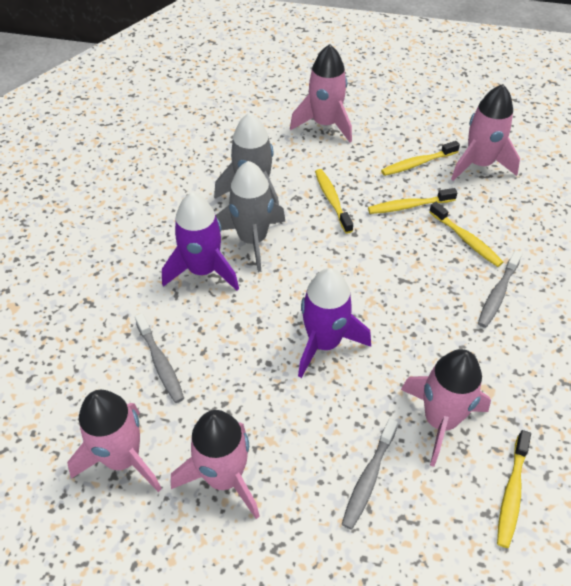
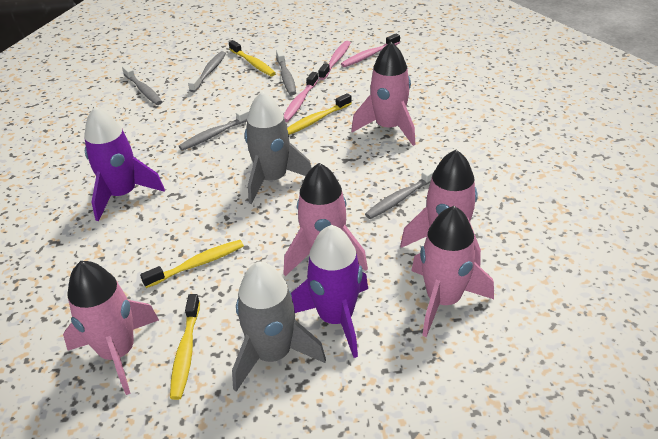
grey toothbrush: 3 -> 5
pink toothbrush: 0 -> 3
yellow toothbrush: 5 -> 4

